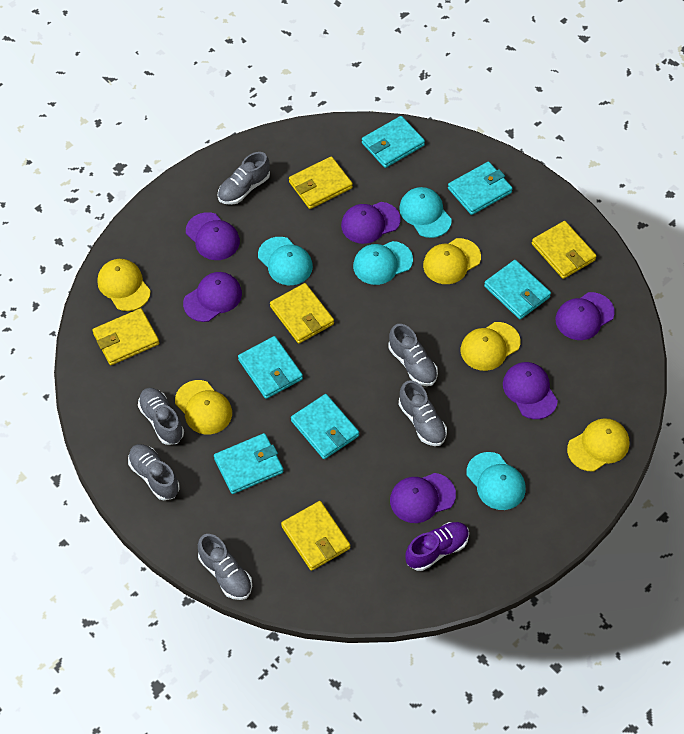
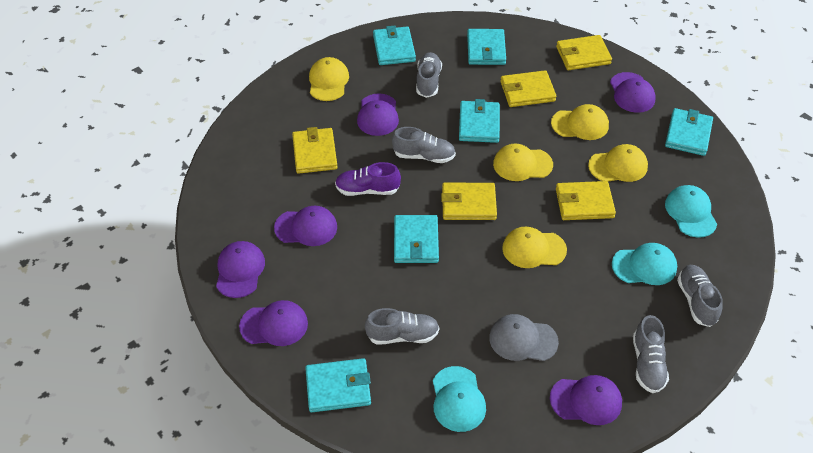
grey cap: 0 -> 1
grey shoe: 6 -> 5
turquoise cap: 4 -> 3

